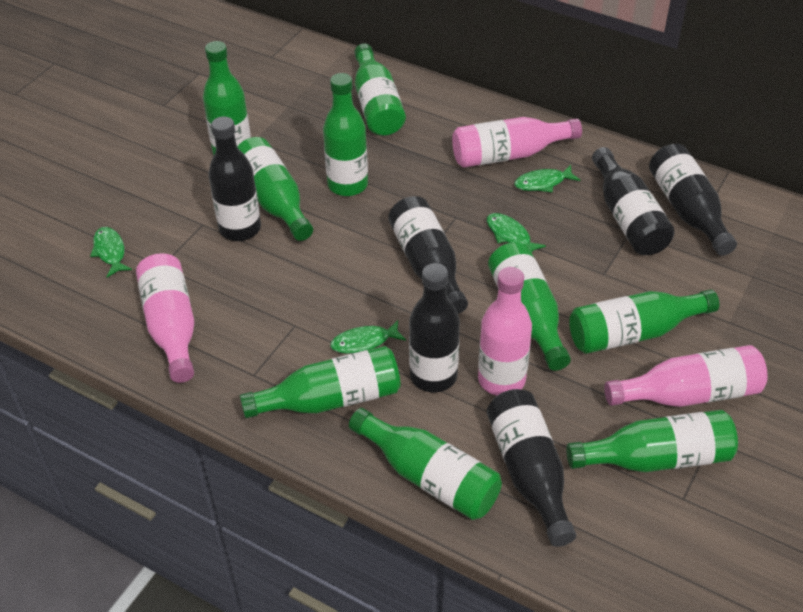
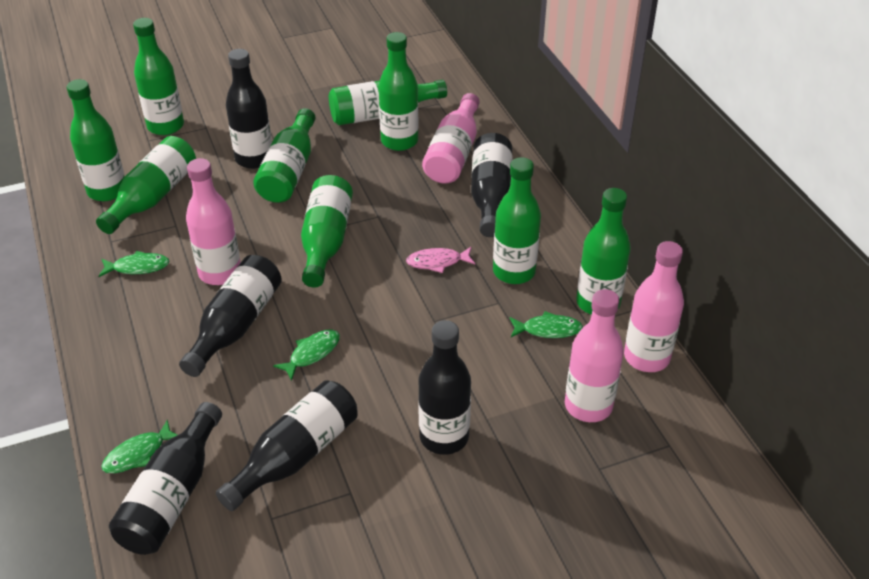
pink fish: 0 -> 1

